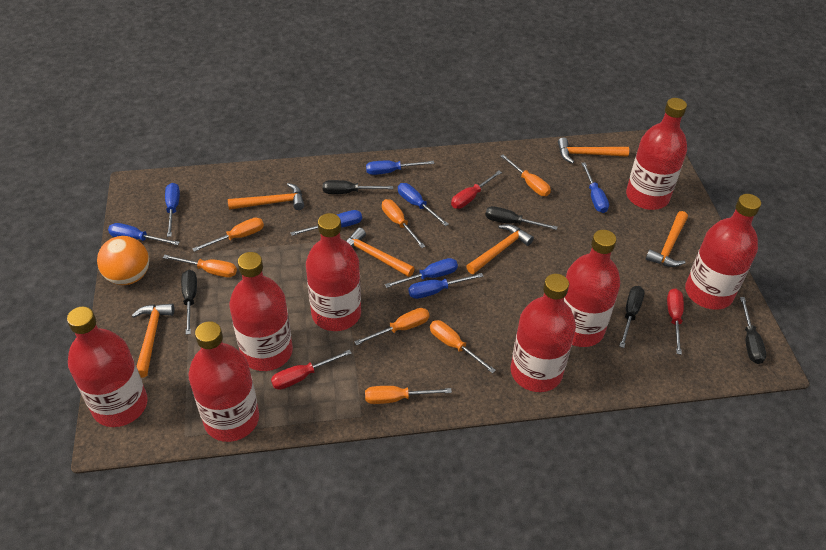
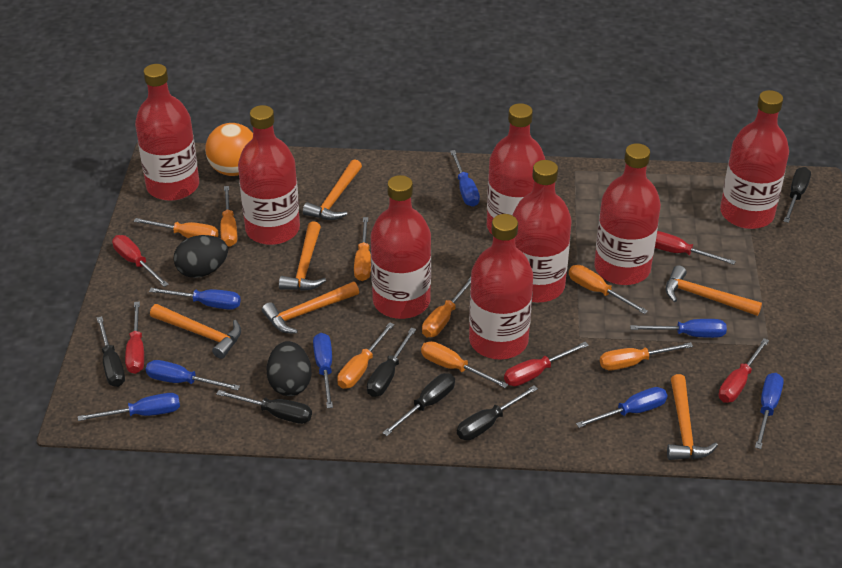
black egg: 0 -> 2
black screwdriver: 5 -> 6
orange screwdriver: 7 -> 8
red screwdriver: 3 -> 5

